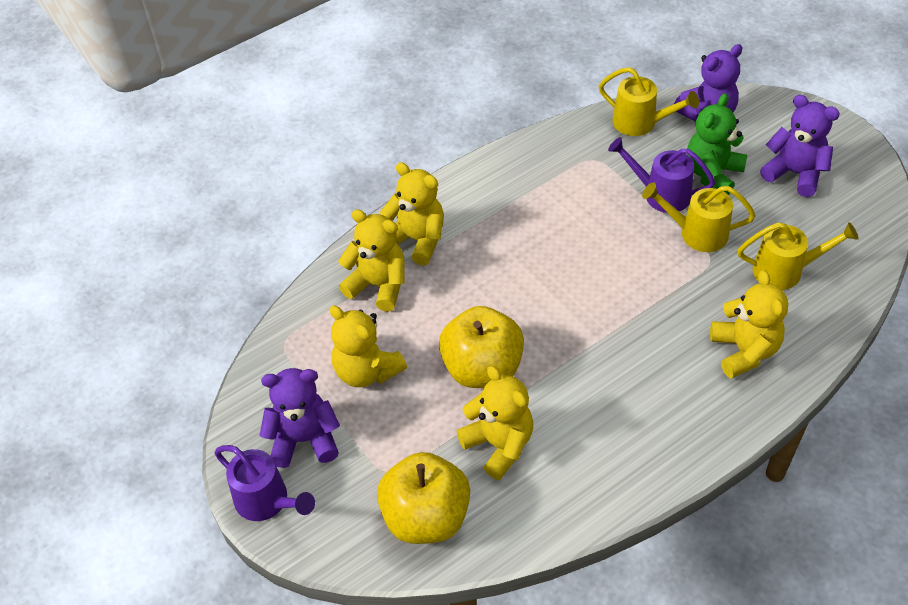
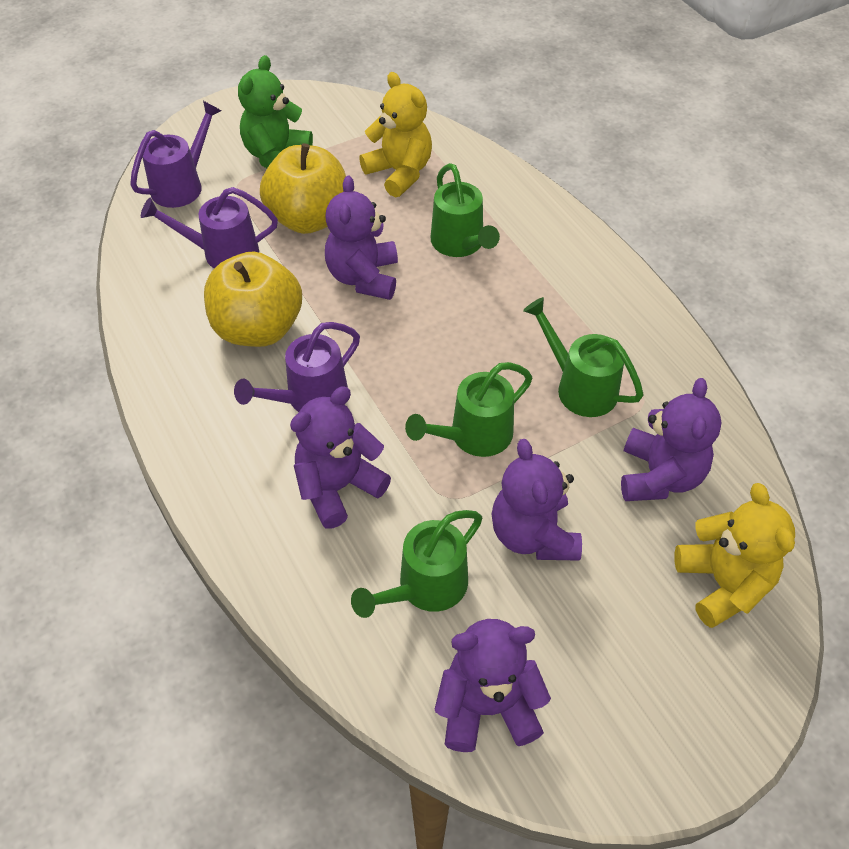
green watering can: 0 -> 4
purple teddy bear: 3 -> 5
purple watering can: 2 -> 3
yellow teddy bear: 5 -> 2
yellow watering can: 3 -> 0

